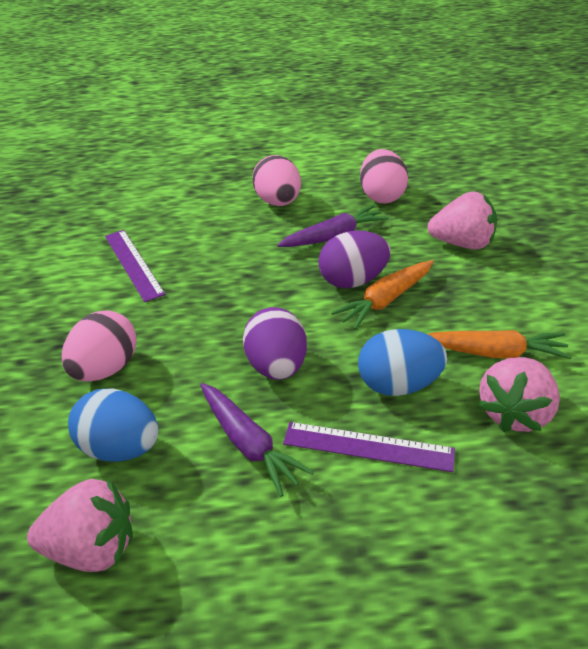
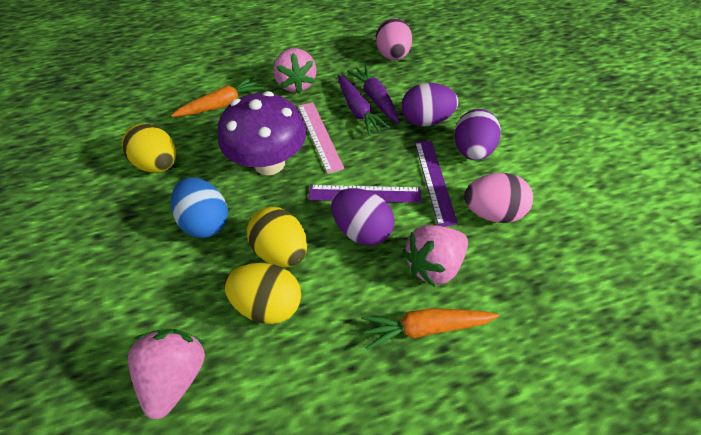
blue egg: 2 -> 1
pink egg: 3 -> 2
pink ruler: 0 -> 1
purple egg: 2 -> 3
purple mushroom: 0 -> 1
yellow egg: 0 -> 3

